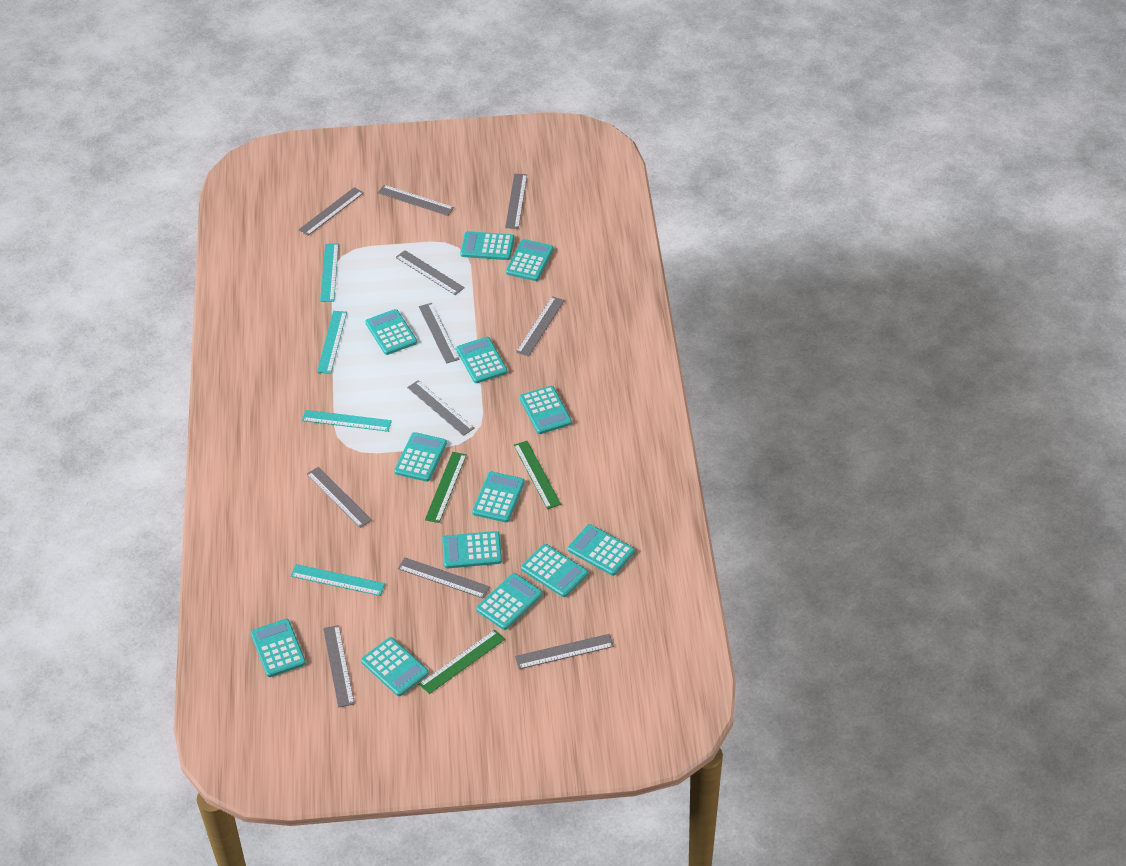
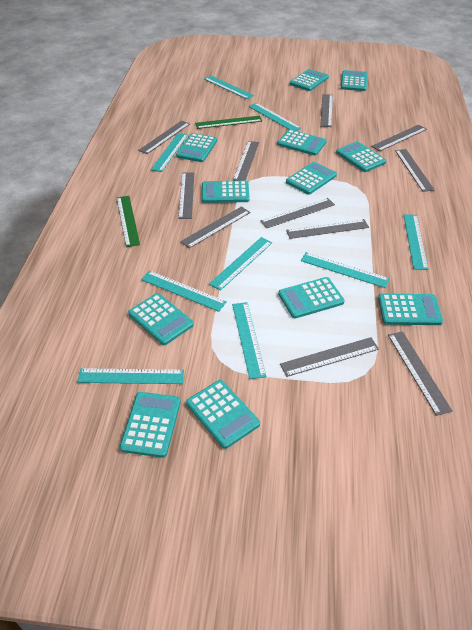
green ruler: 3 -> 2
turquoise calculator: 13 -> 12
turquoise ruler: 4 -> 9

